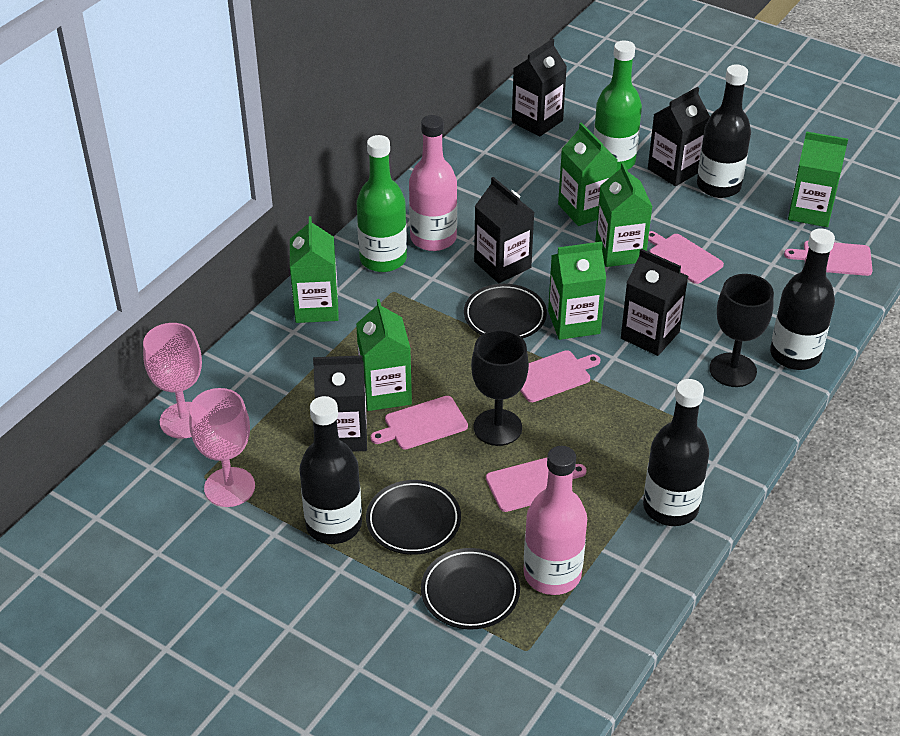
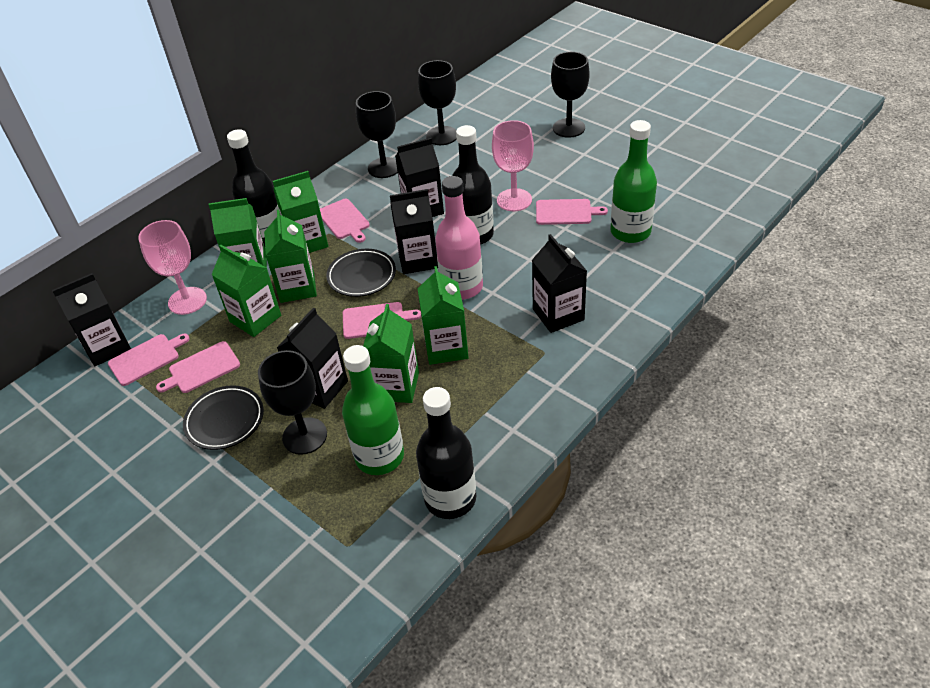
black bottle: 4 -> 3
black goblet: 2 -> 4
black plate: 3 -> 2
pink bottle: 2 -> 1

